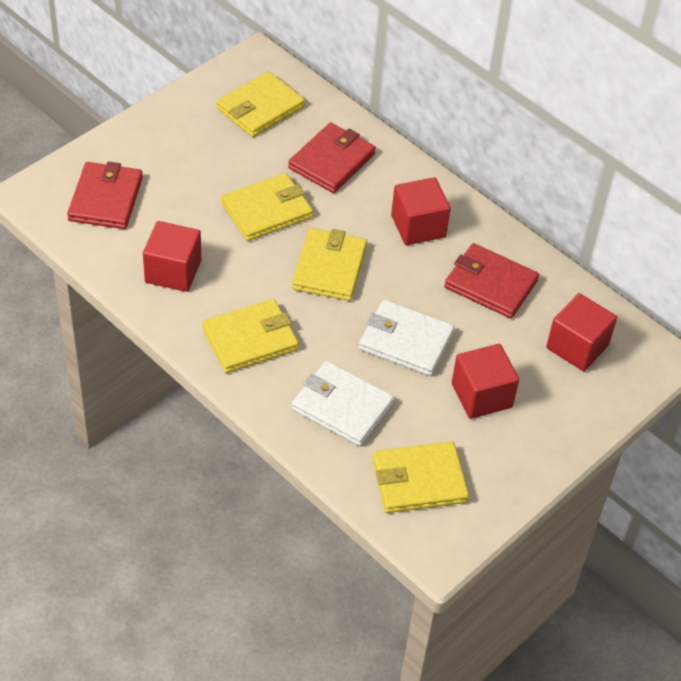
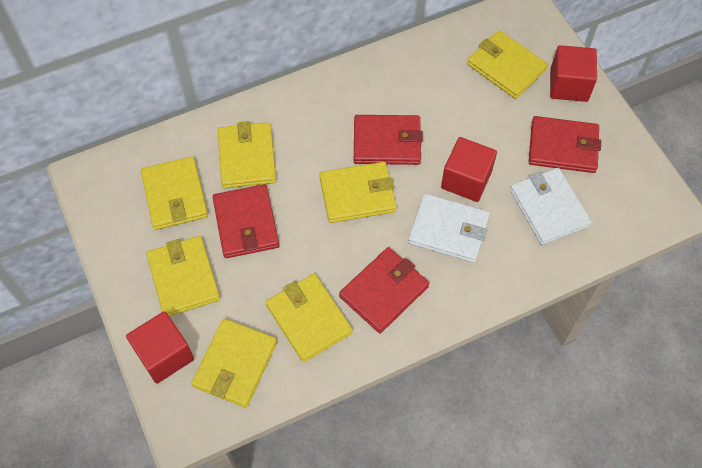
red cube: 4 -> 3
red wallet: 3 -> 4
yellow wallet: 5 -> 7

